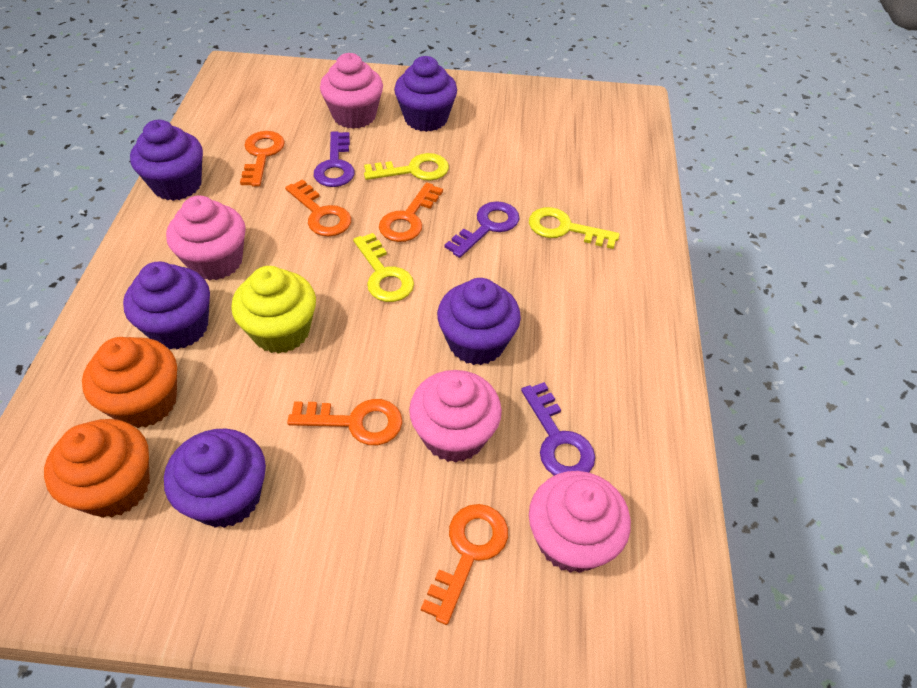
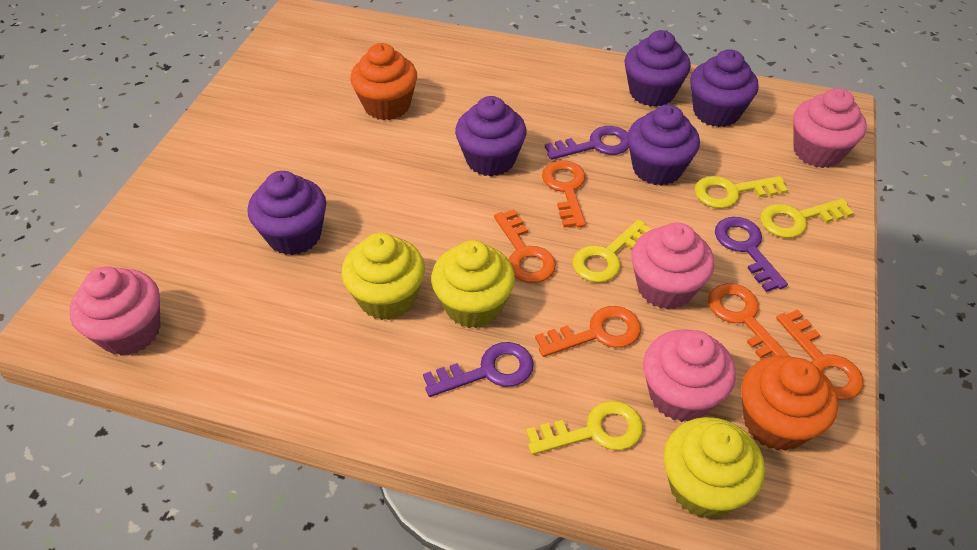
yellow cupcake: 1 -> 3
yellow key: 3 -> 4

